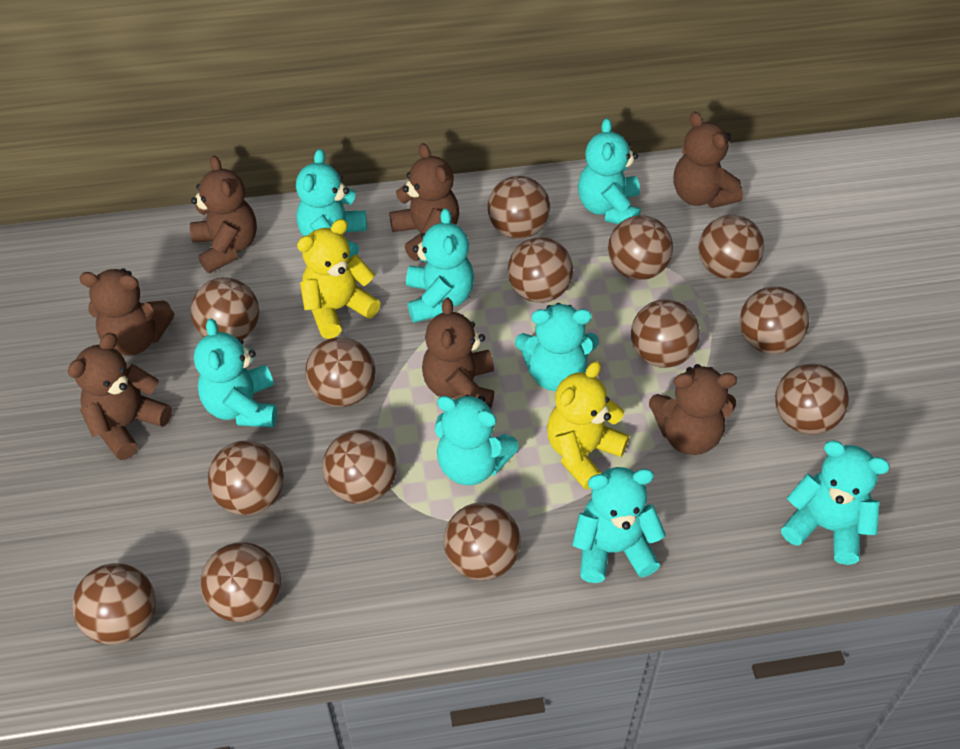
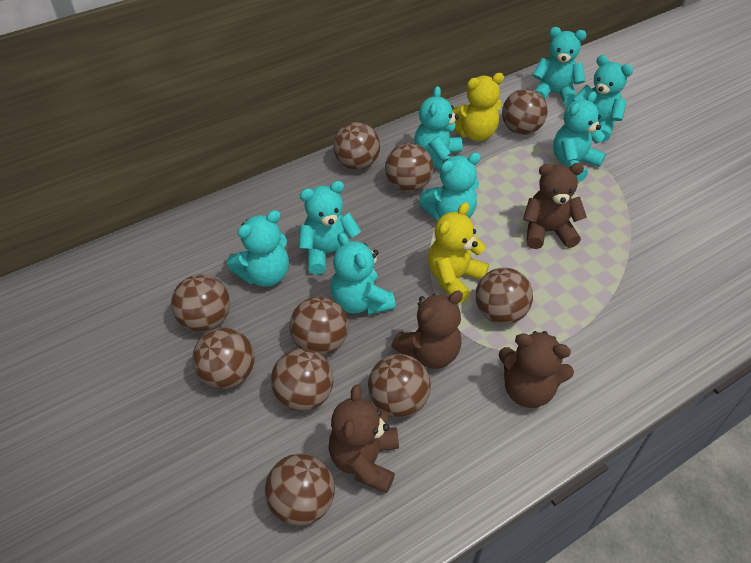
brown ball: 14 -> 10
brown teddy bear: 7 -> 4

